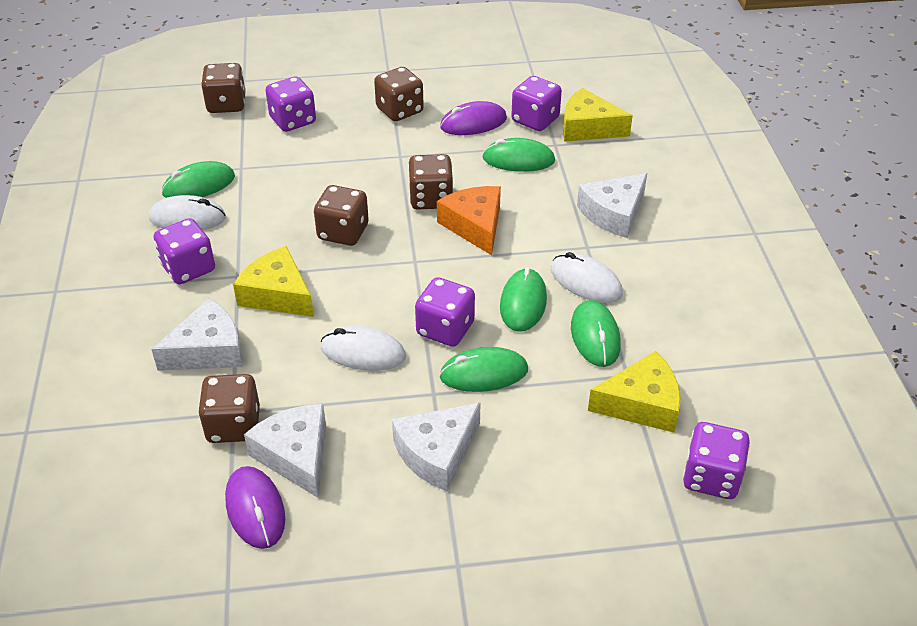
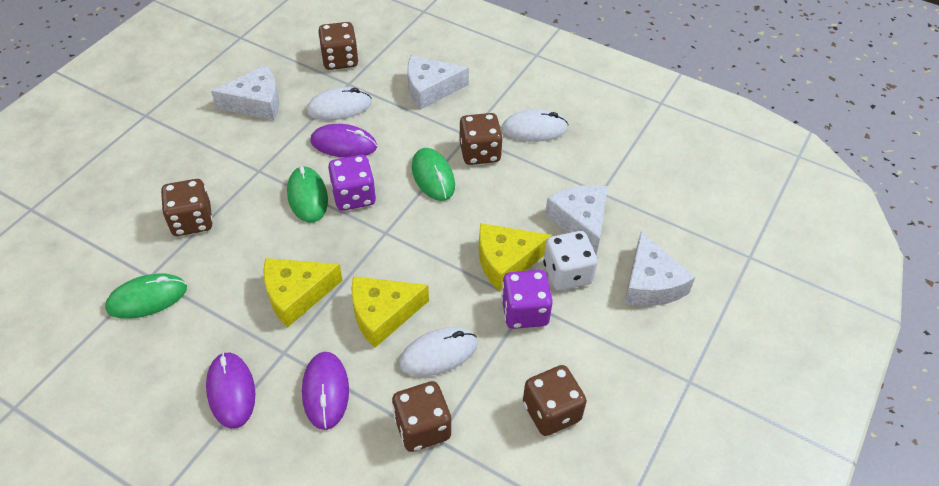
green mouse: 5 -> 3
orange cheese: 1 -> 0
purple dice: 5 -> 2
purple mouse: 2 -> 3
white dice: 0 -> 1

